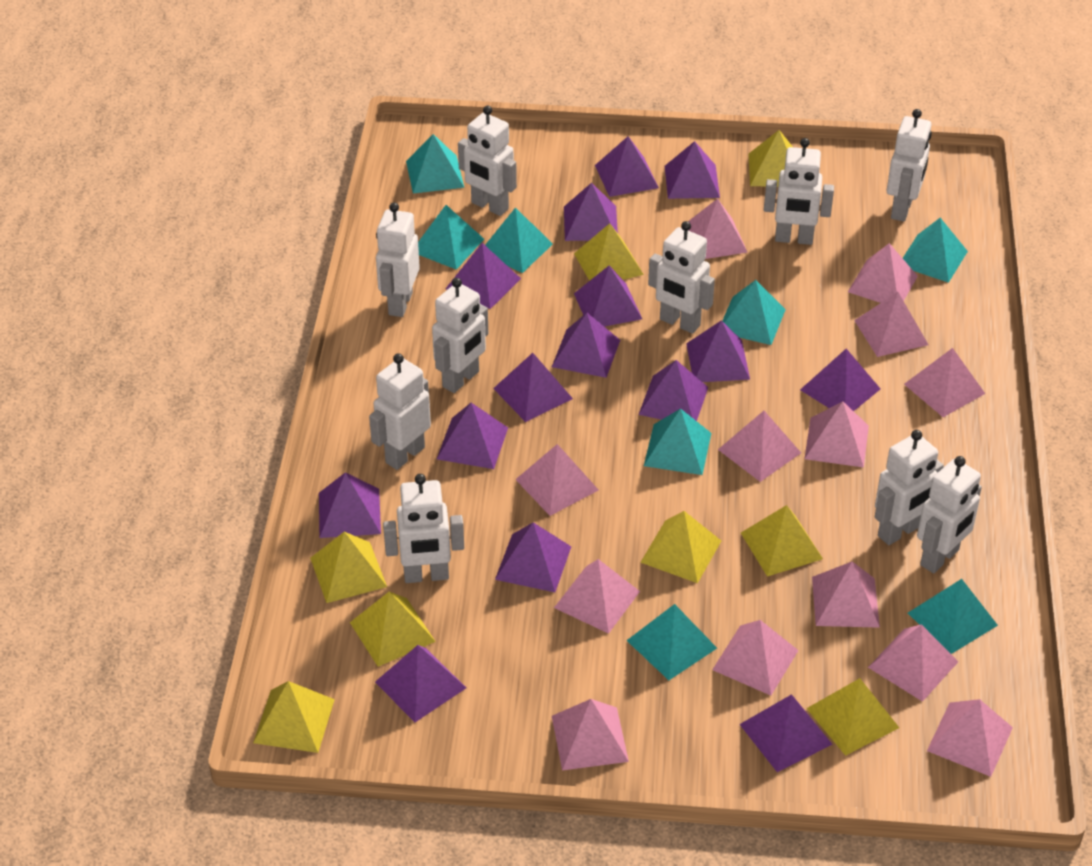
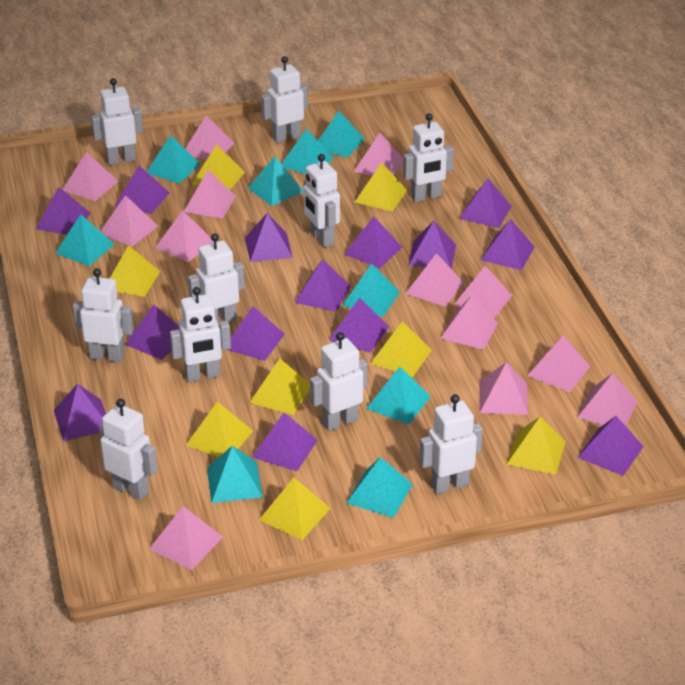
purple pyramid: 15 -> 14
turquoise pyramid: 8 -> 9

